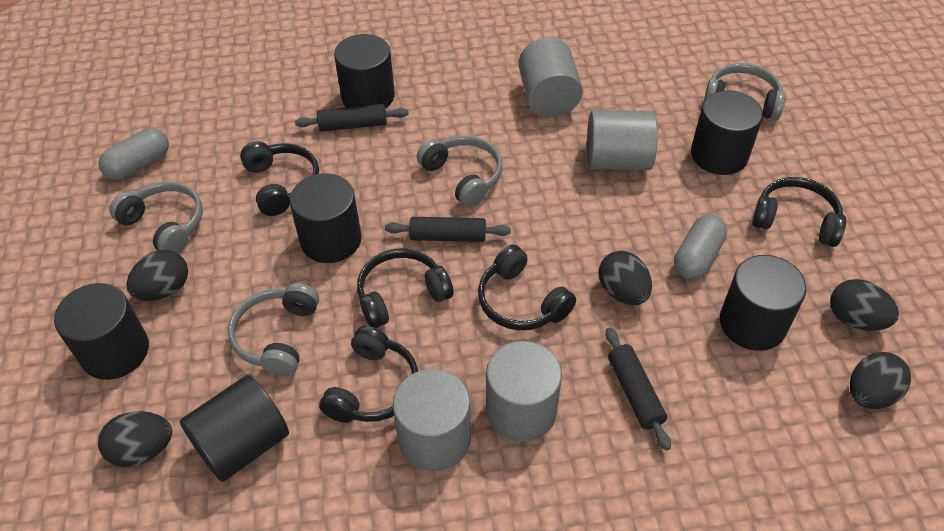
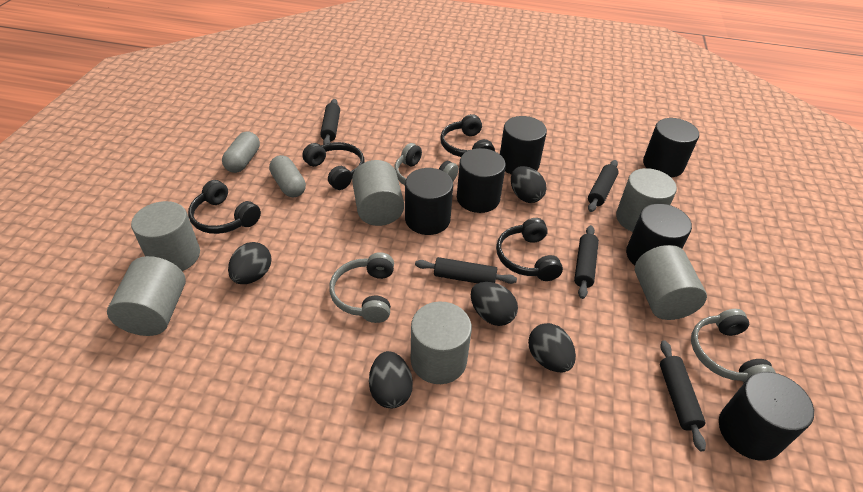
black headphones: 5 -> 4
black rolling pin: 3 -> 5
grey cylinder: 4 -> 6
grey headphones: 4 -> 3

